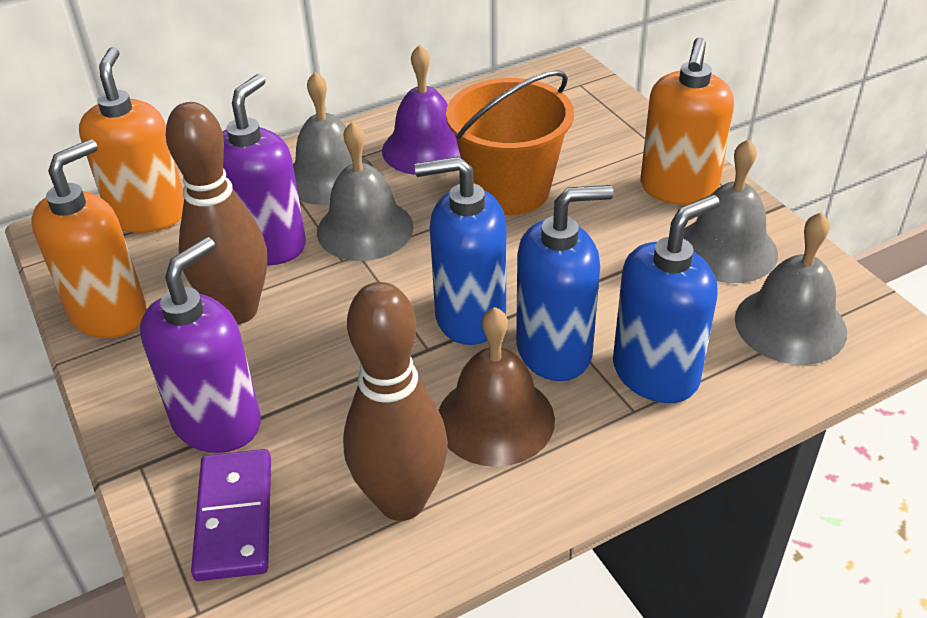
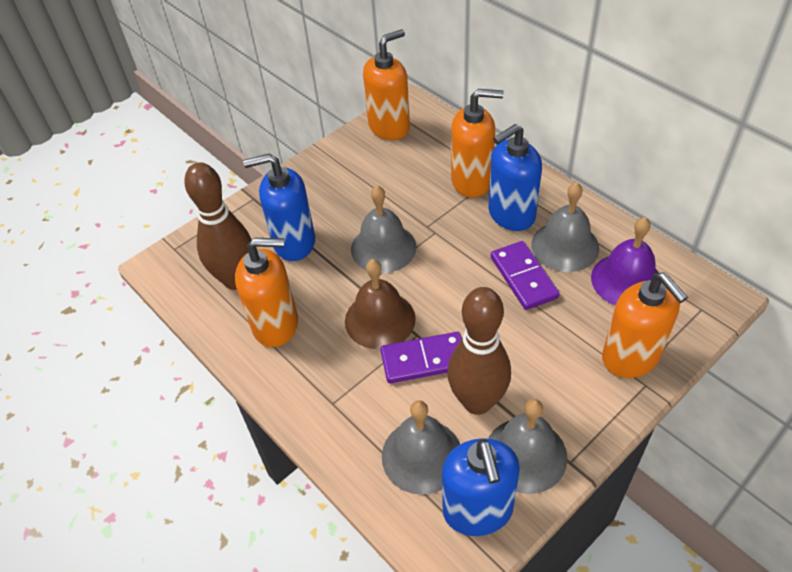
orange bucket: 1 -> 0
orange soap dispenser: 3 -> 4
purple domino: 1 -> 2
purple soap dispenser: 2 -> 0

